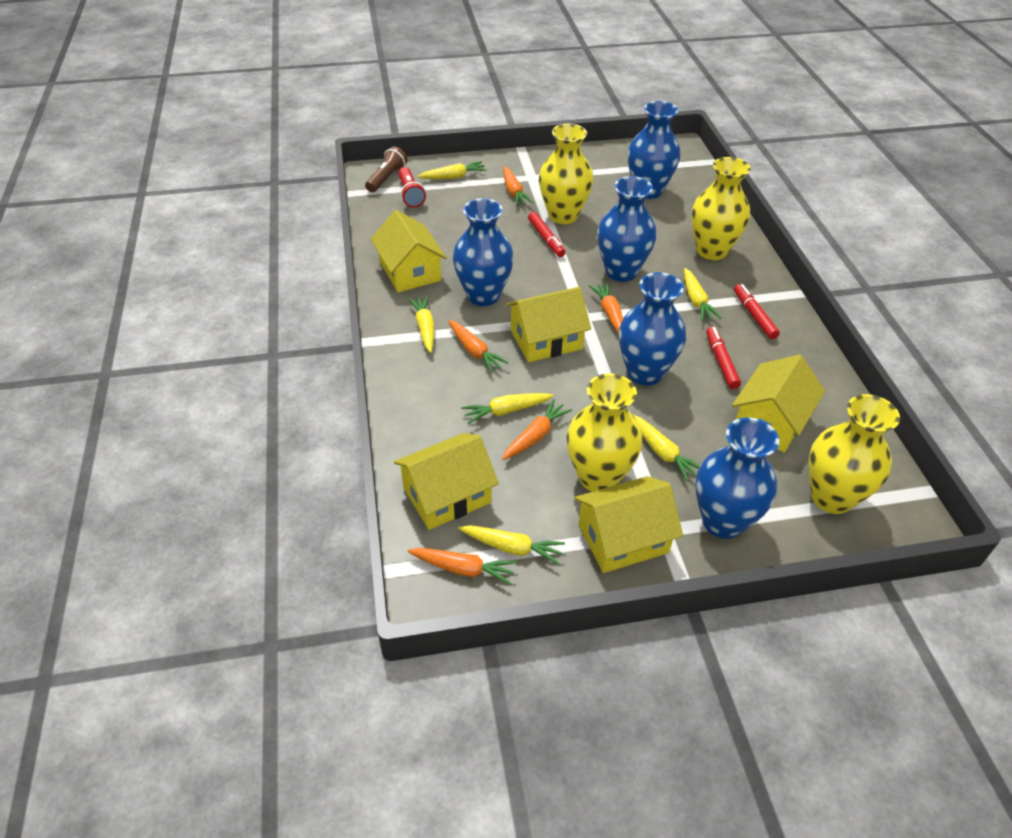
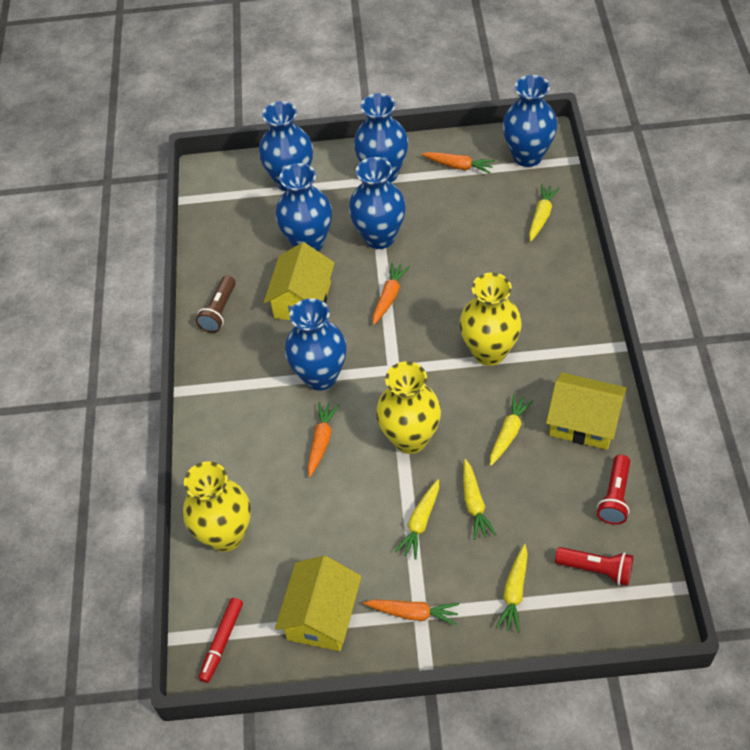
blue vase: 5 -> 6
orange carrot: 5 -> 4
red flashlight: 1 -> 2
red marker: 3 -> 1
yellow carrot: 6 -> 5
yellow house: 5 -> 3
yellow vase: 4 -> 3

